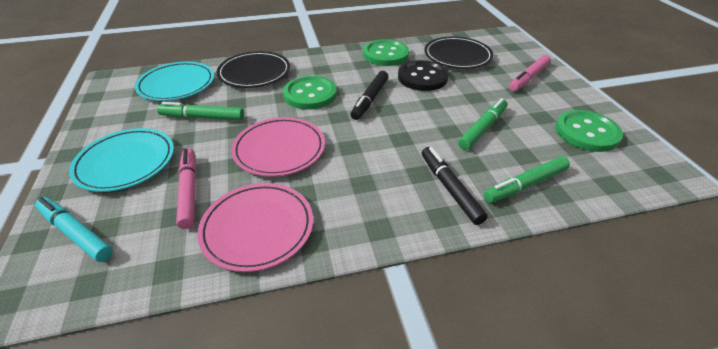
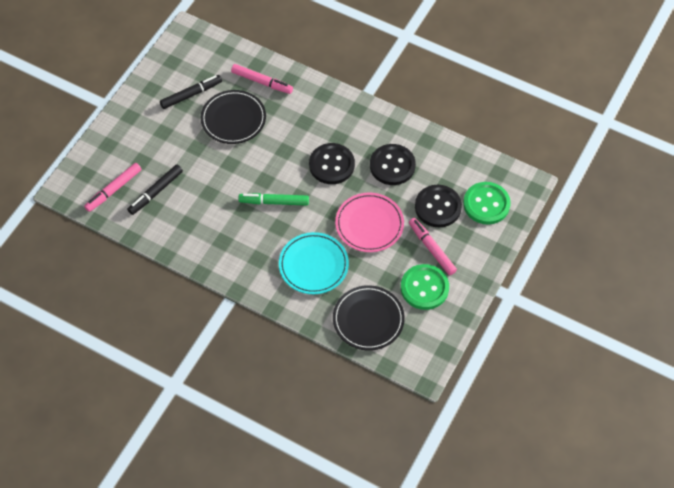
black button: 1 -> 3
green button: 3 -> 2
green marker: 3 -> 1
pink marker: 2 -> 3
pink plate: 2 -> 1
turquoise marker: 1 -> 0
turquoise plate: 2 -> 1

